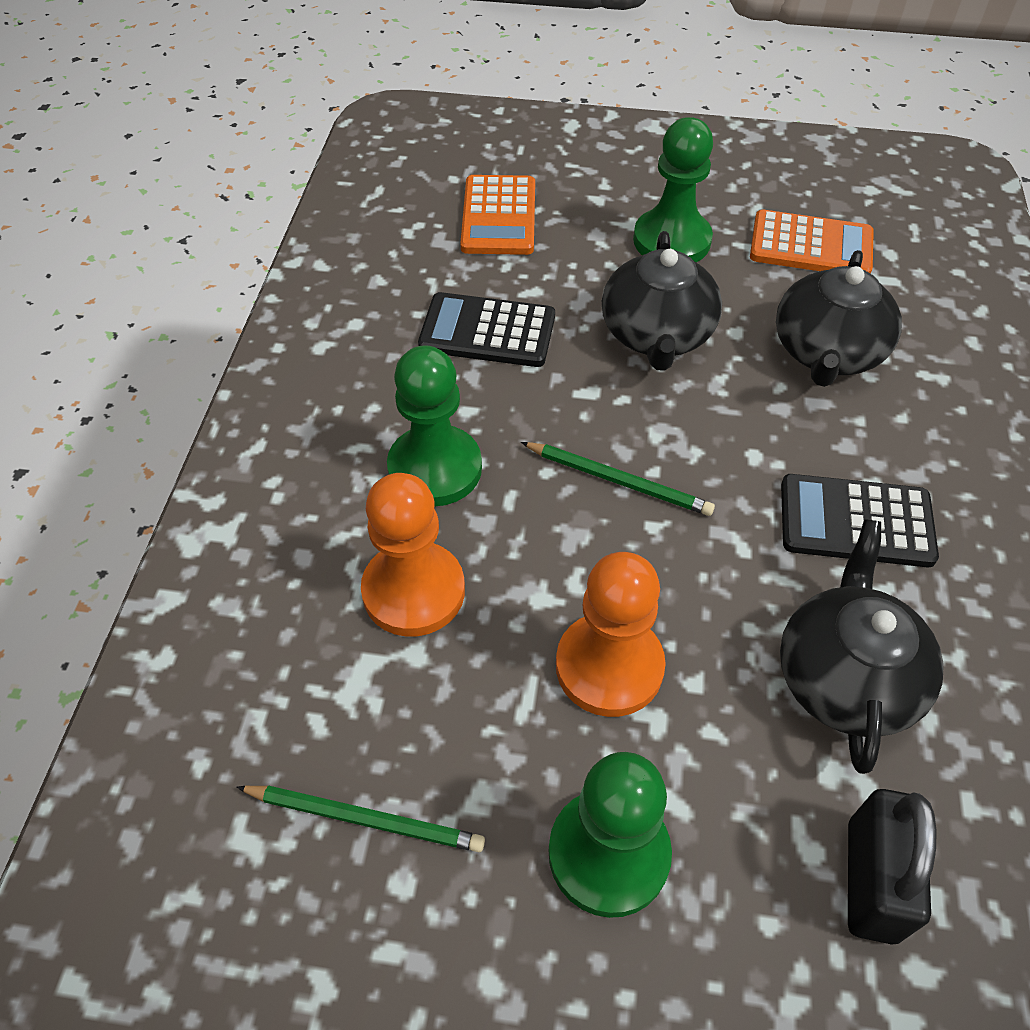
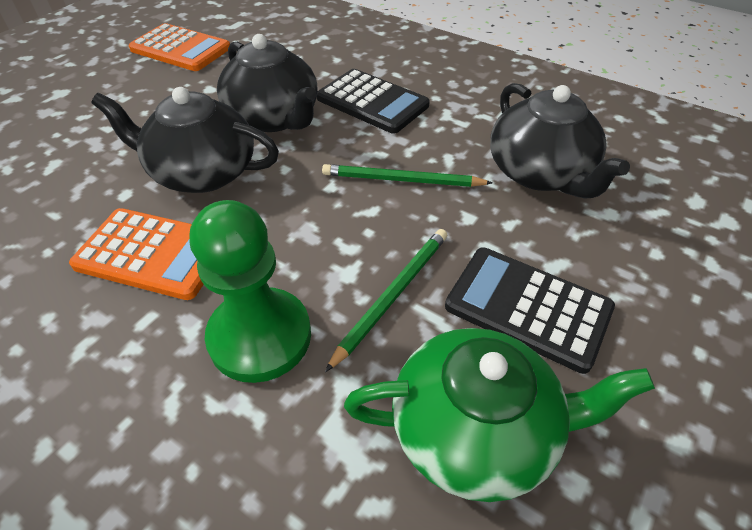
black padlock: 1 -> 0
green pawn: 3 -> 1
green teapot: 0 -> 1
orange pawn: 2 -> 0

